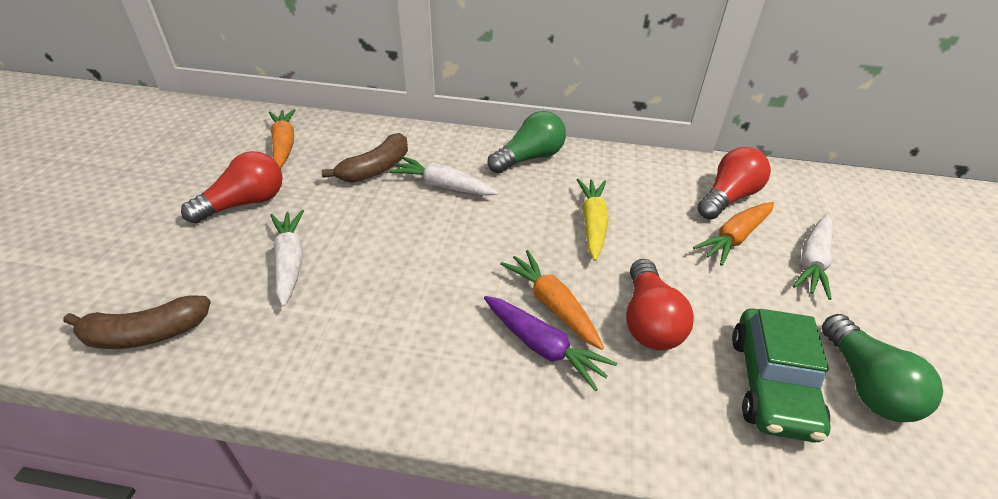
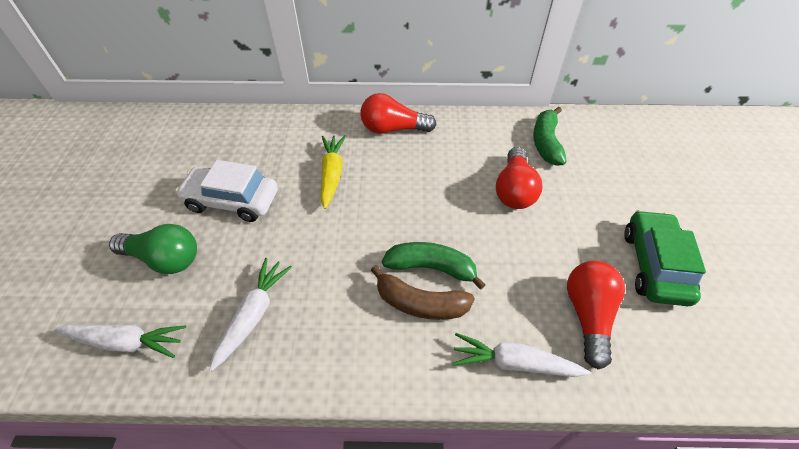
brown banana: 2 -> 1
green banana: 0 -> 2
green light bulb: 2 -> 1
orange carrot: 3 -> 0
purple carrot: 1 -> 0
white car: 0 -> 1

